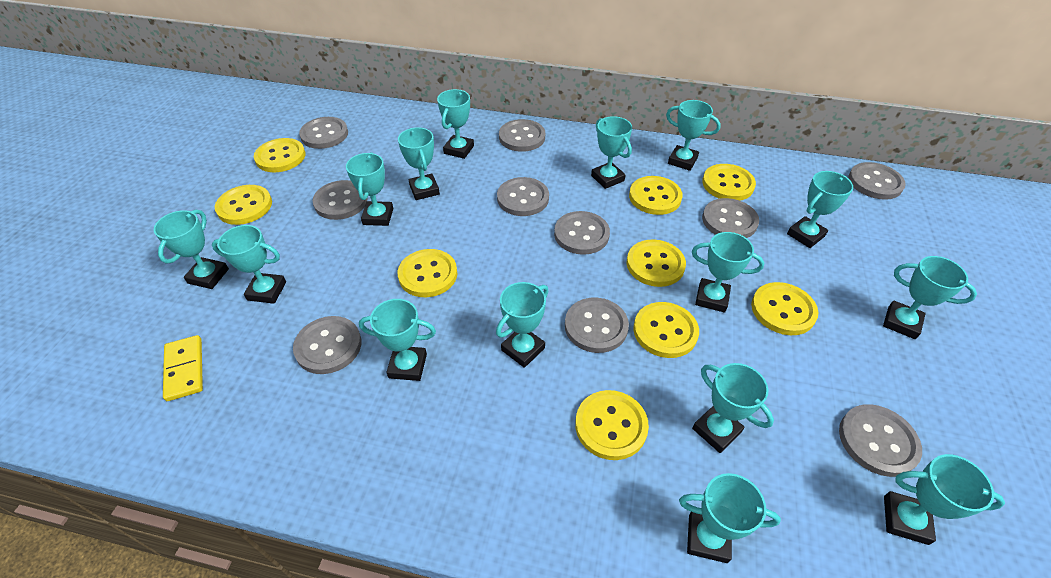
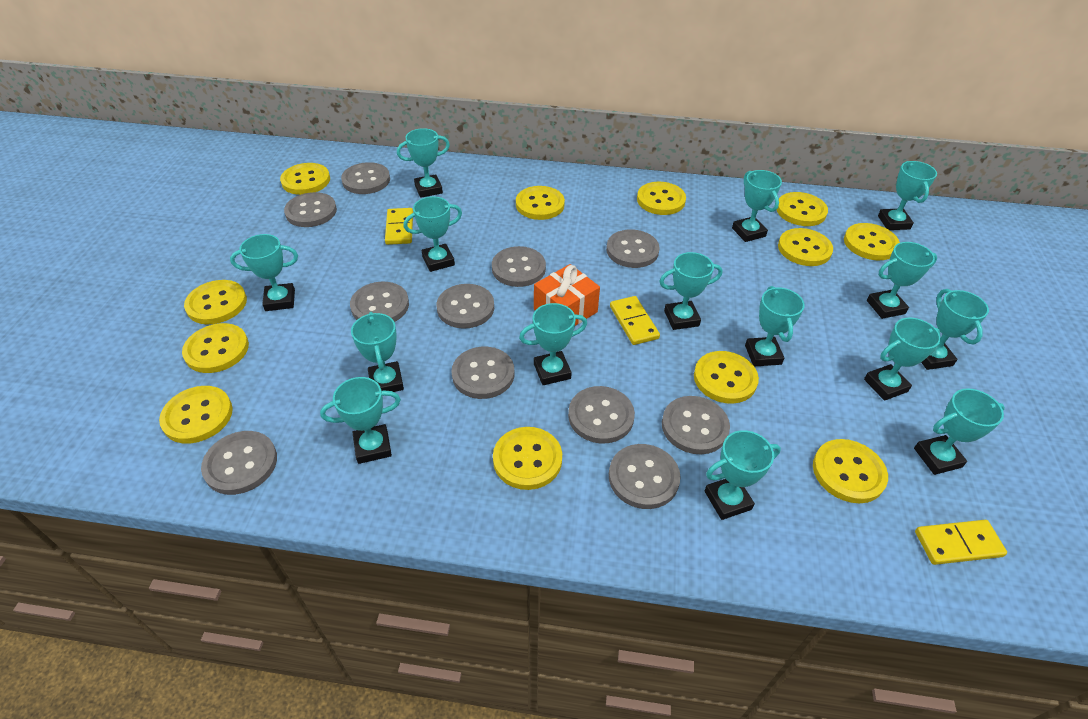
grey button: 10 -> 11
orange gift: 0 -> 1
yellow button: 9 -> 12
yellow domino: 1 -> 3

